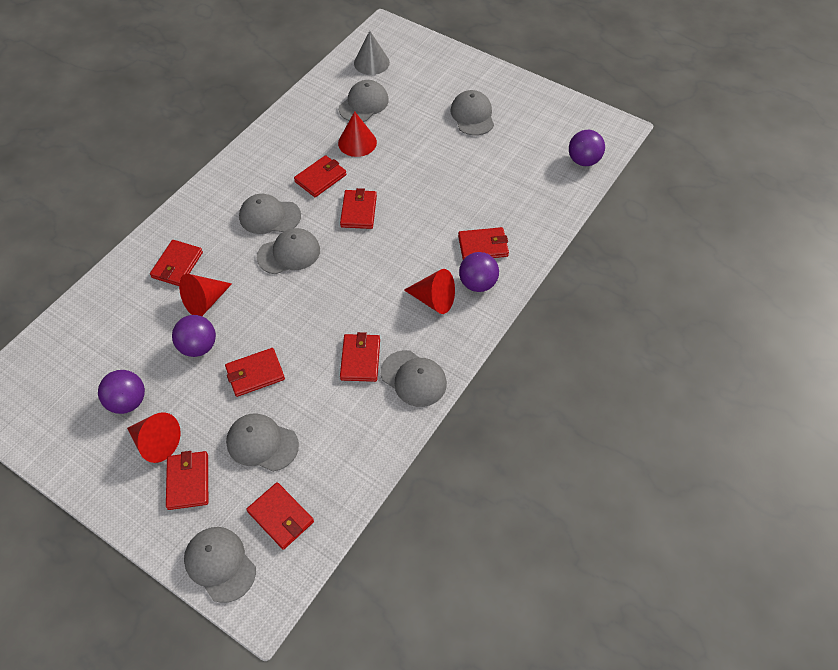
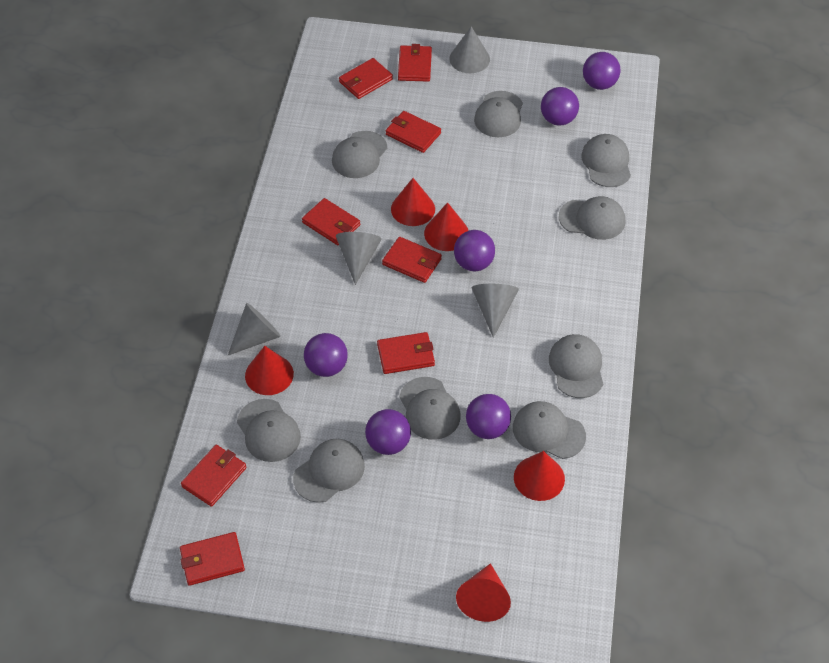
grey cap: 7 -> 9
grey cone: 1 -> 4
purple ball: 4 -> 6
red cone: 4 -> 5

